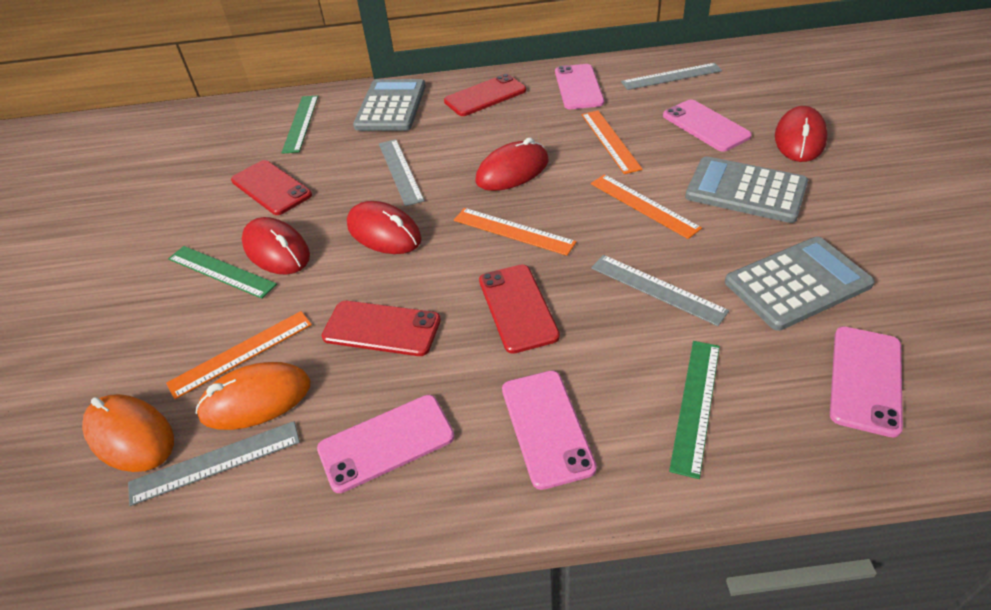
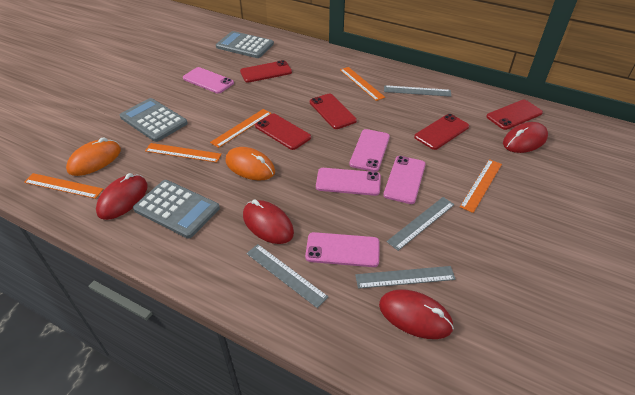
green ruler: 3 -> 0
orange ruler: 4 -> 5
red phone: 4 -> 5

